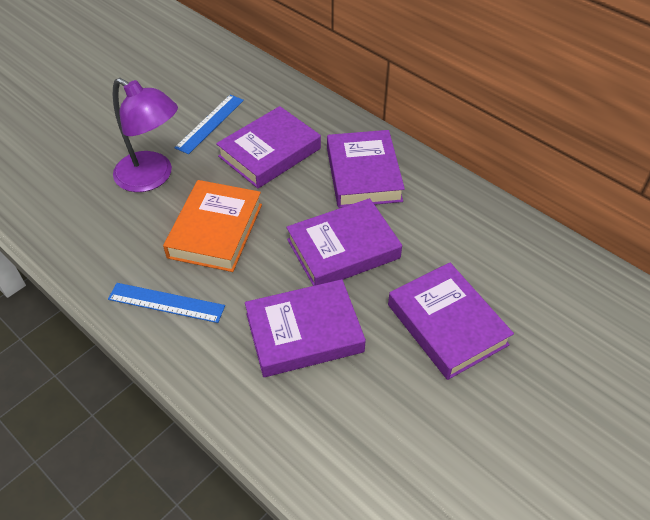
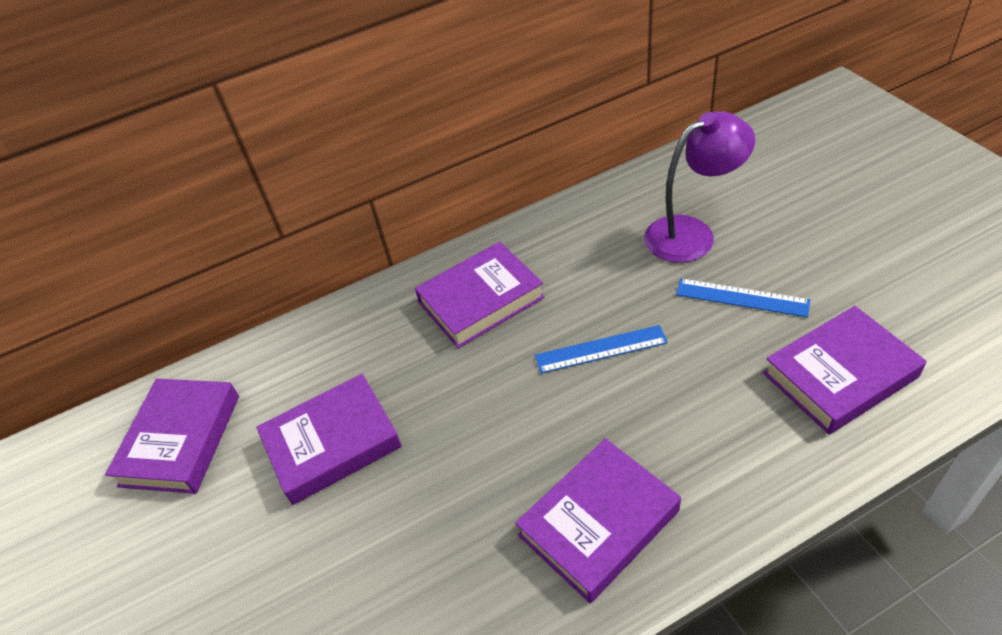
orange book: 1 -> 0

